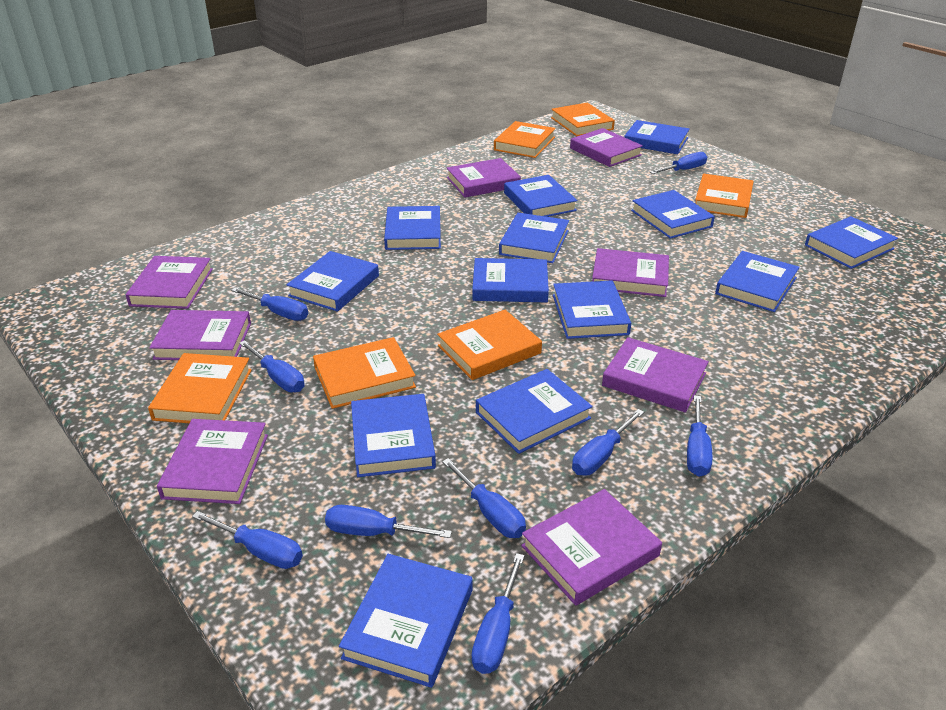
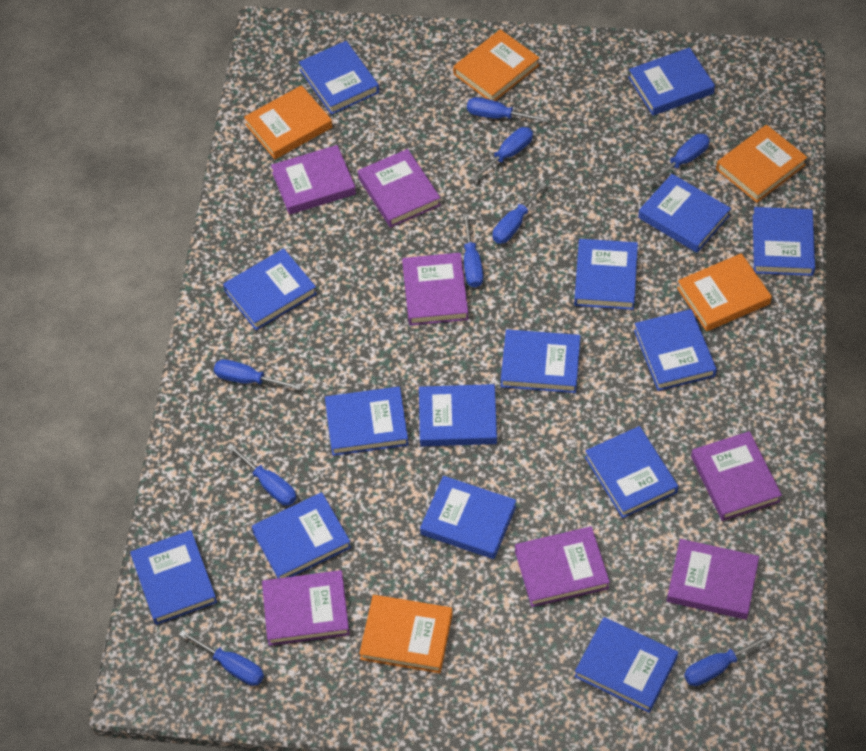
blue book: 13 -> 15
orange book: 6 -> 5
purple book: 8 -> 7

